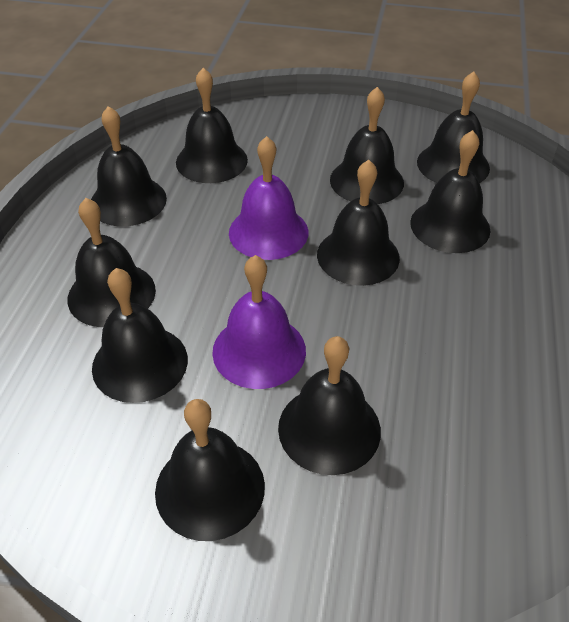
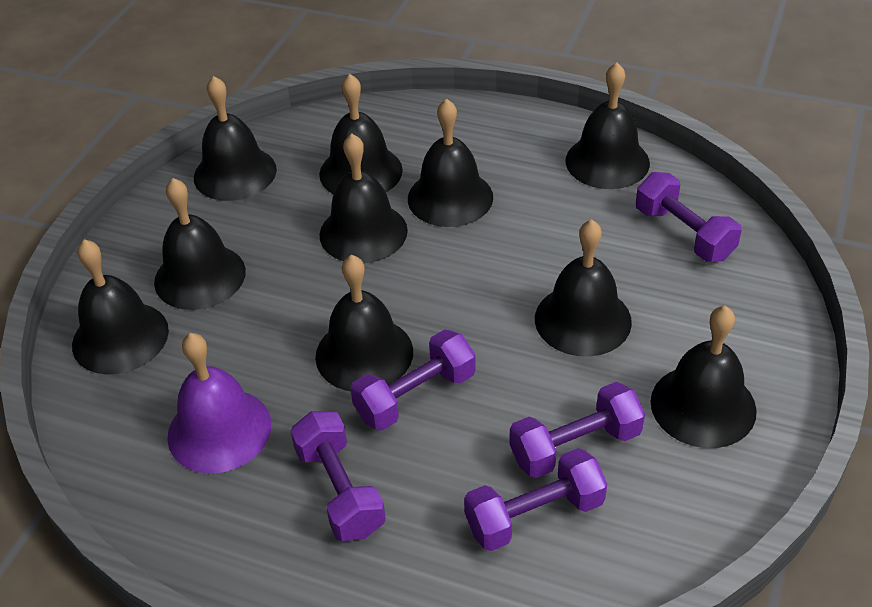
purple bell: 2 -> 1
purple dumbbell: 0 -> 5

